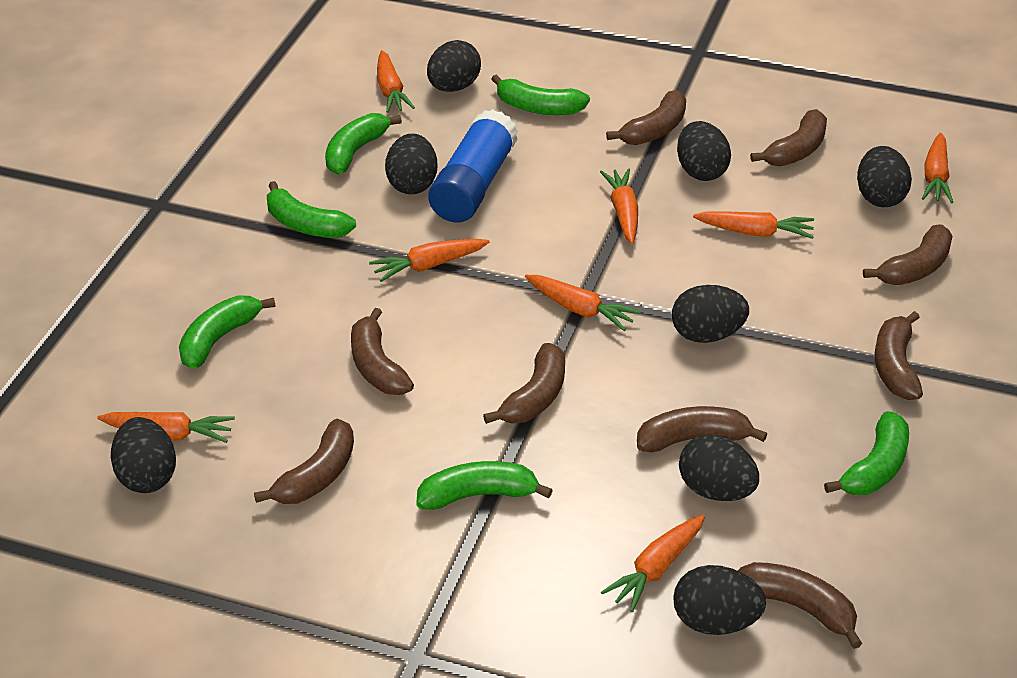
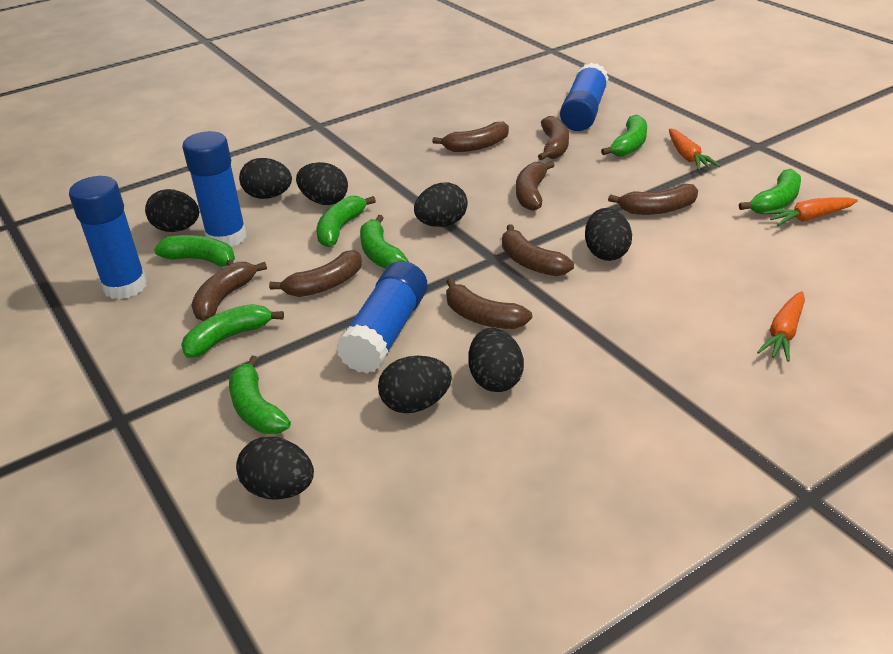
blue glue stick: 1 -> 4
brown banana: 9 -> 8
green banana: 6 -> 7
orange carrot: 8 -> 3

